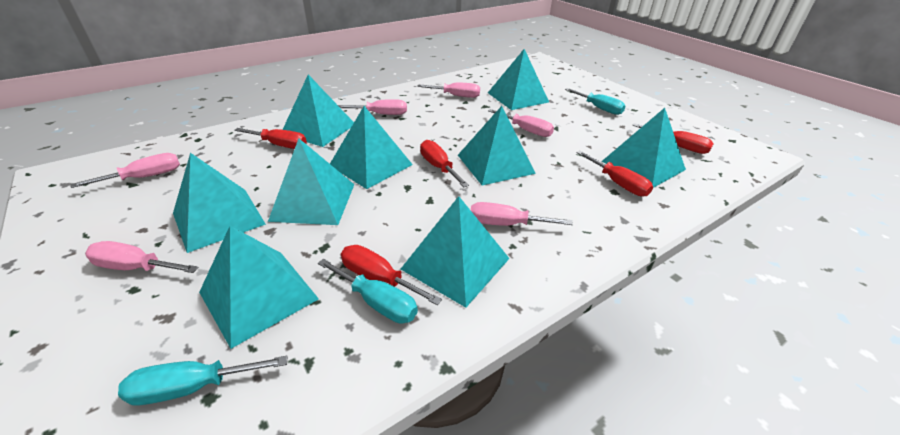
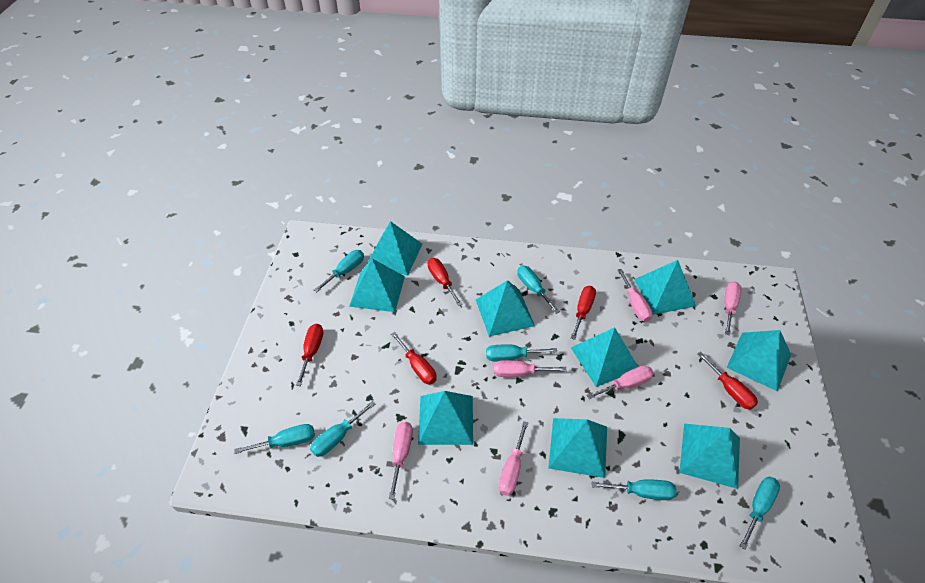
turquoise screwdriver: 3 -> 7

